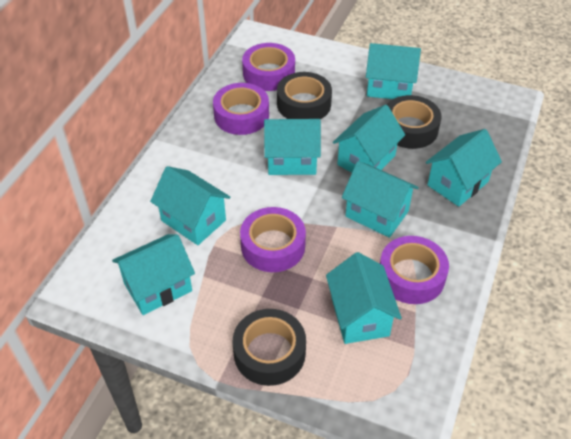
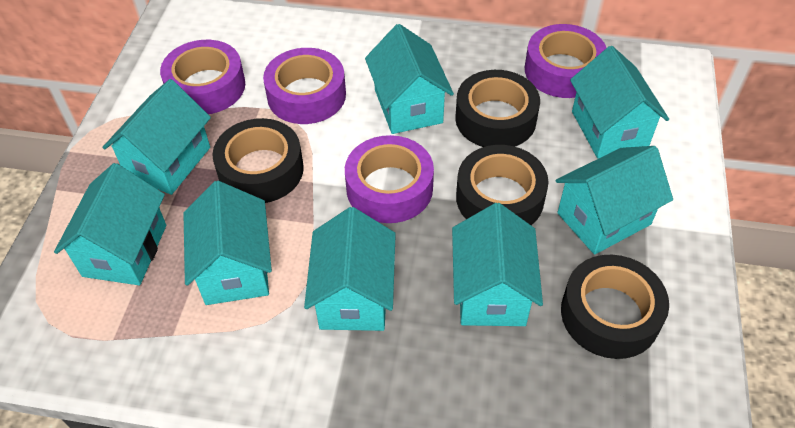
black tape: 3 -> 4

